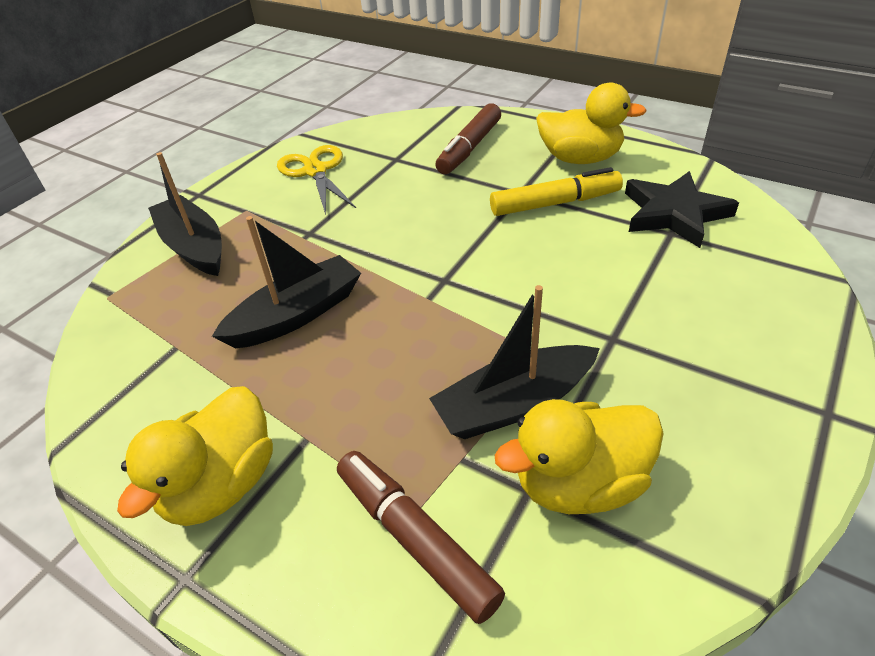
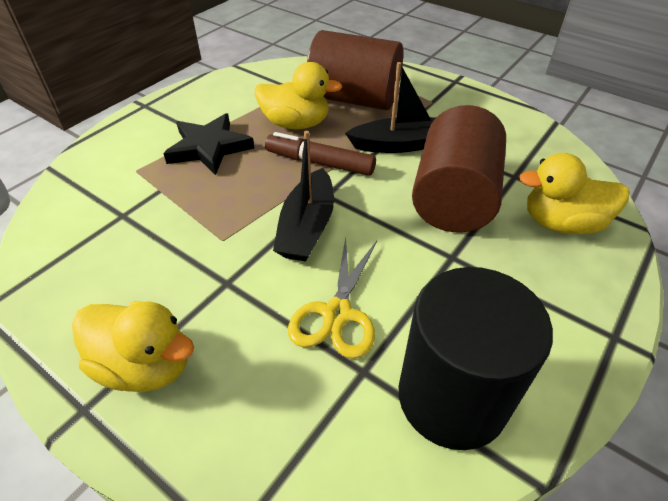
black boat: 3 -> 2
black cylinder: 0 -> 1
brown cylinder: 0 -> 2
brown marker: 2 -> 1
yellow marker: 1 -> 0

